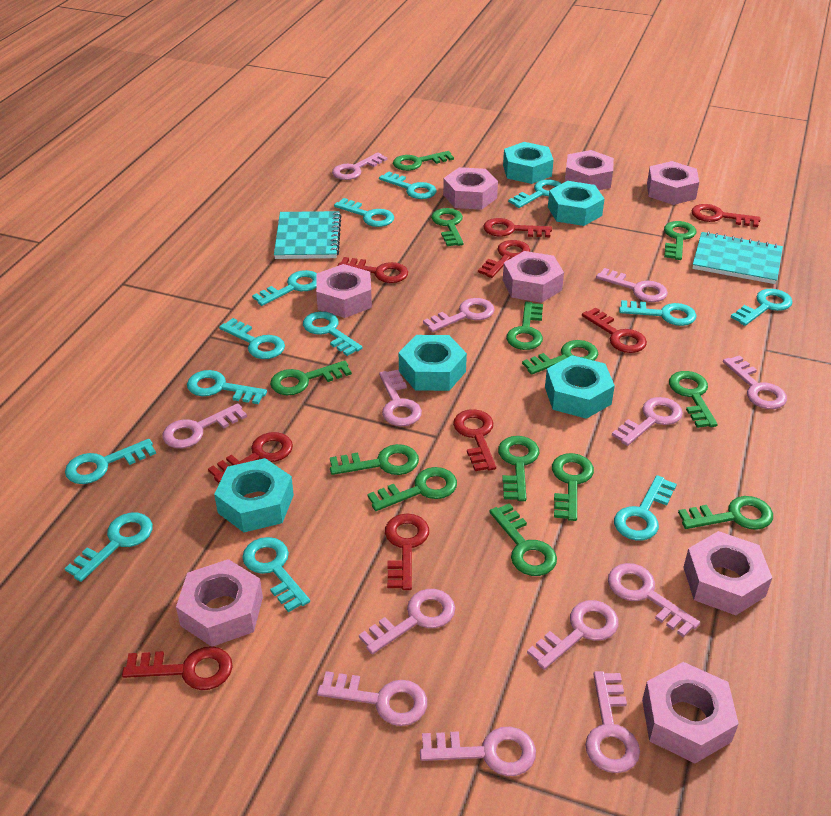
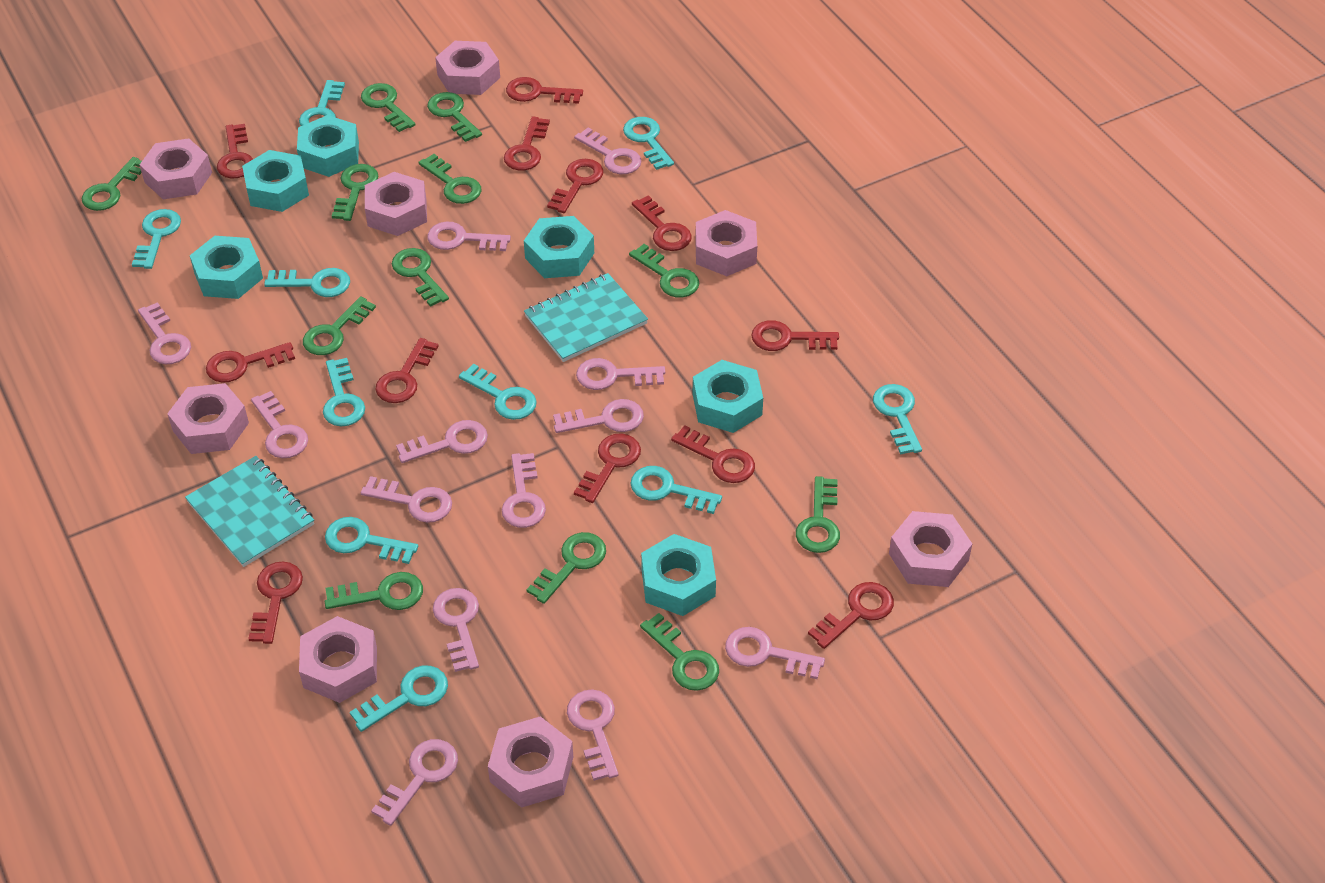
green key: 13 -> 12
red key: 9 -> 12
turquoise key: 13 -> 10
turquoise nut: 5 -> 6

